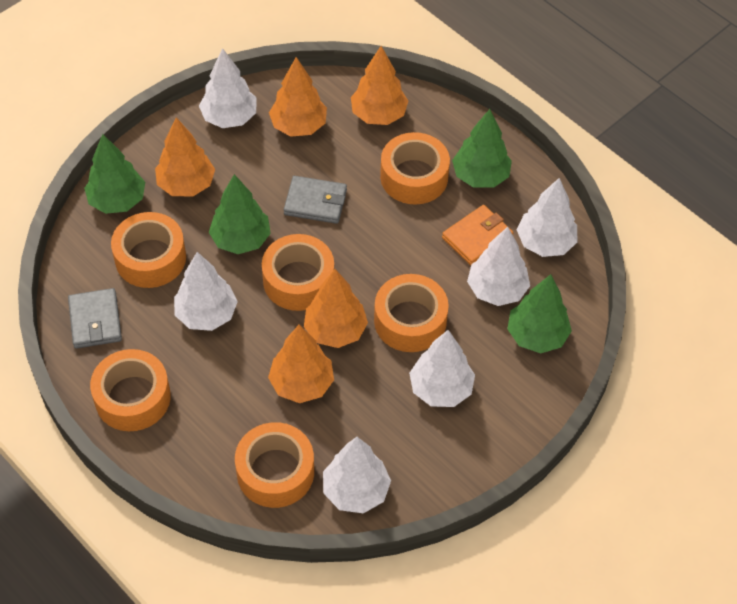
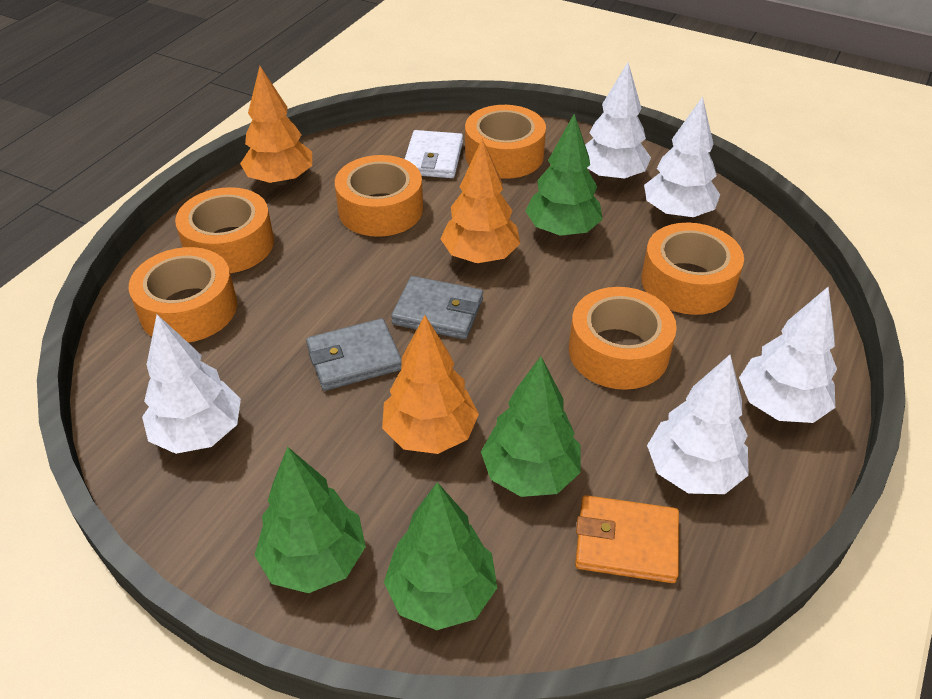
orange tree: 5 -> 3
white tree: 6 -> 5
white wallet: 0 -> 1

